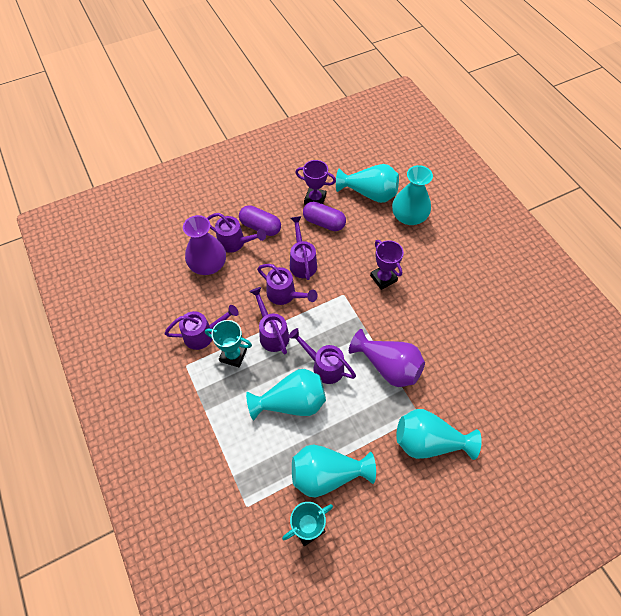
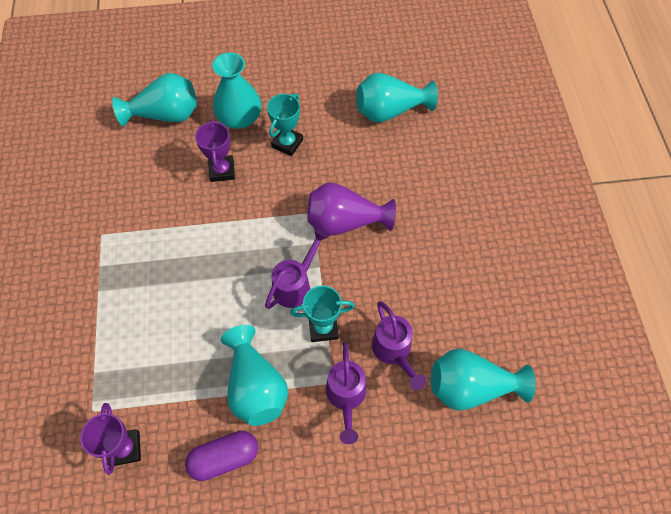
purple capsule: 2 -> 1
purple vase: 2 -> 1
purple watering can: 6 -> 3

